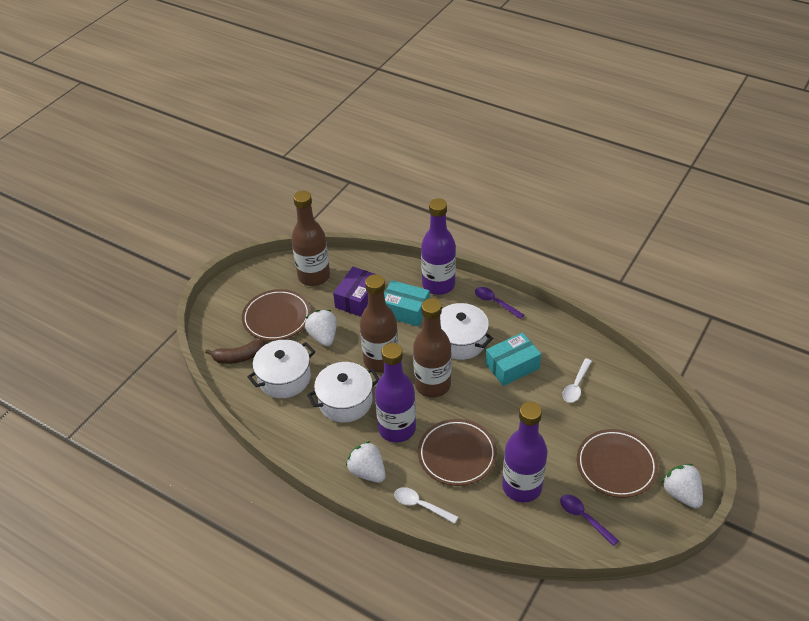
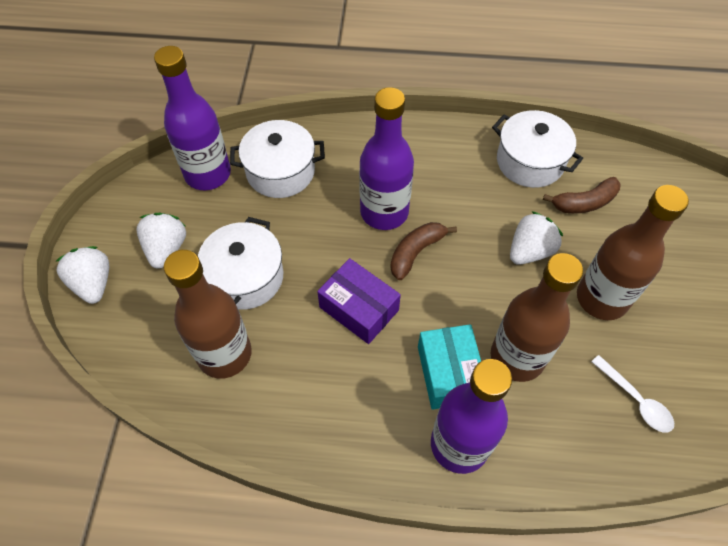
brown banana: 1 -> 2
brown plate: 3 -> 0
purple spoon: 2 -> 0
turquoise box: 2 -> 1
white spoon: 2 -> 1

